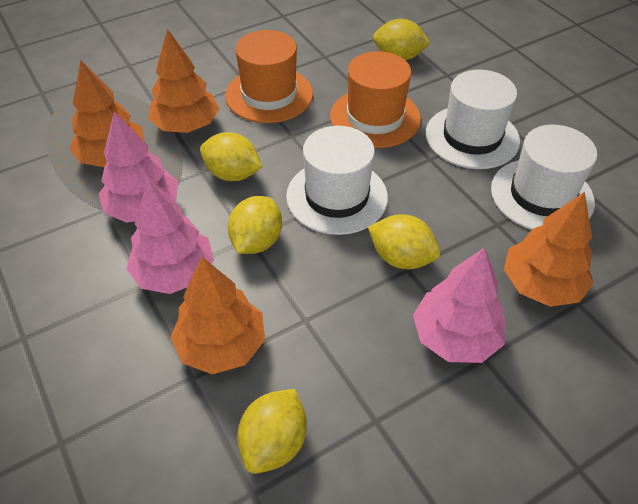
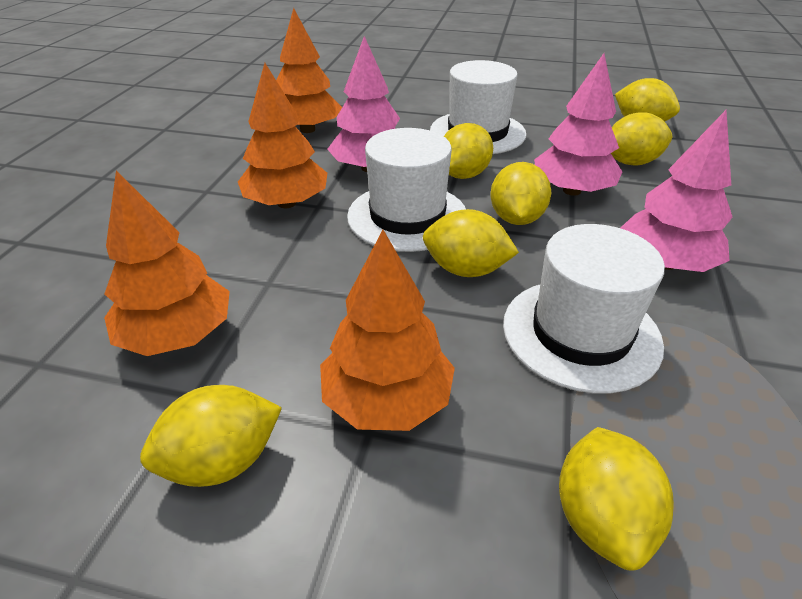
orange hat: 2 -> 0
yellow lemon: 5 -> 7

